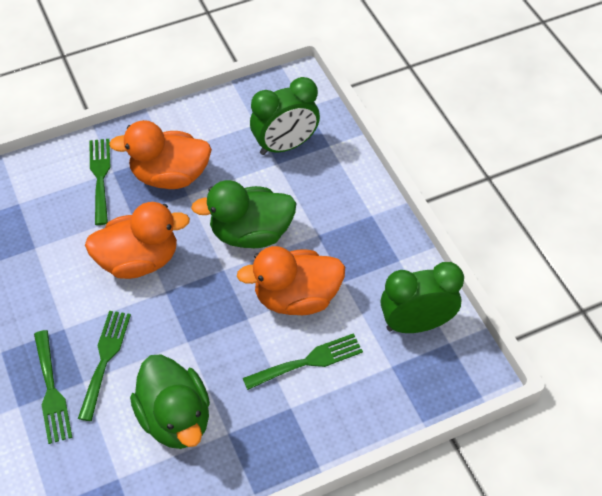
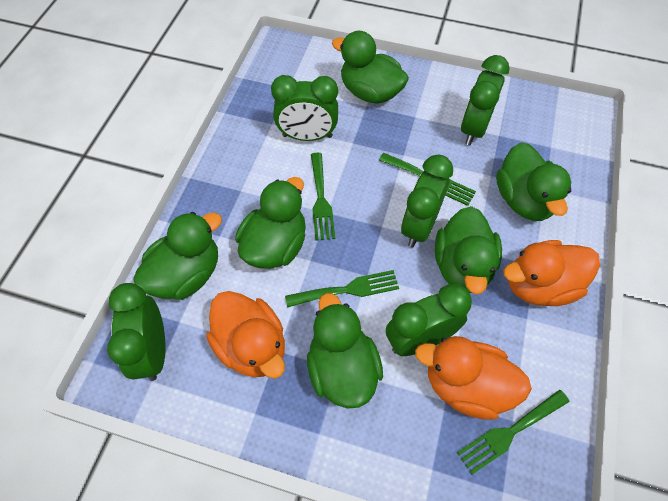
green clock: 2 -> 5
green duck: 2 -> 6

